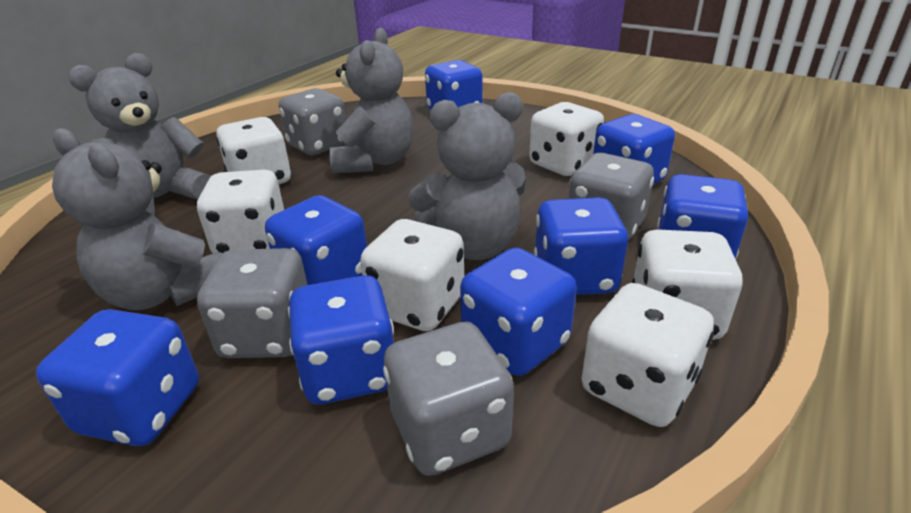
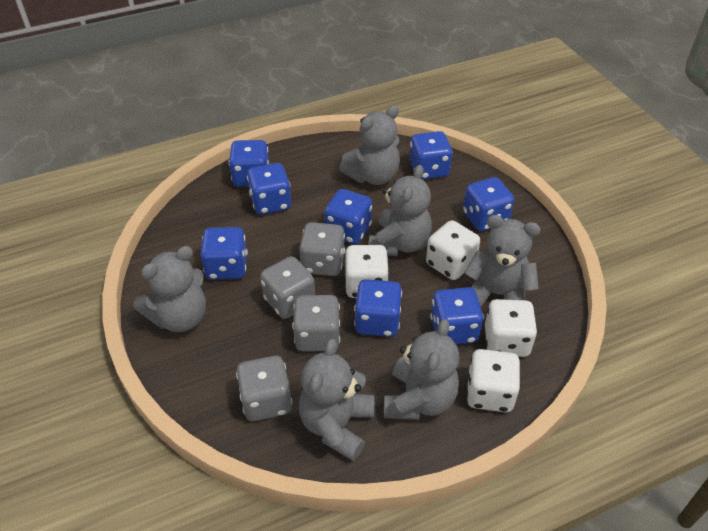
grey teddy bear: 4 -> 6
white dice: 6 -> 4

